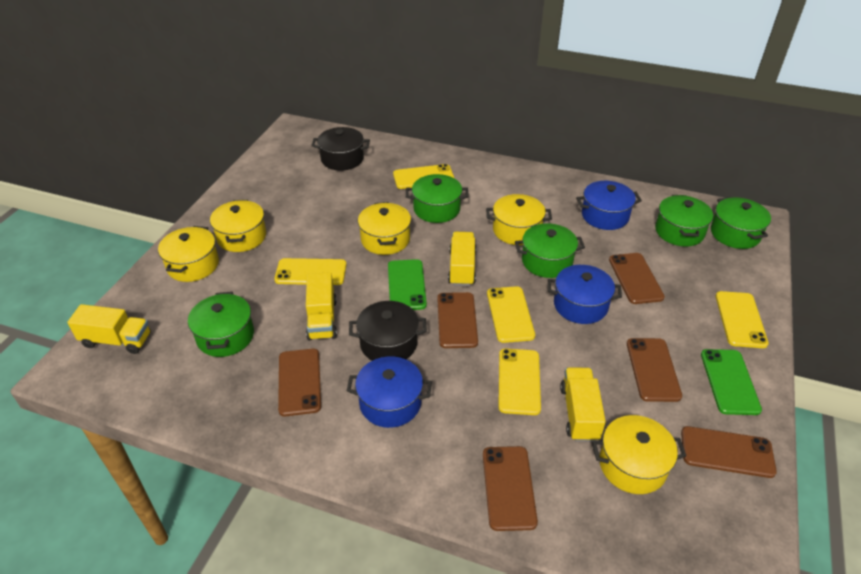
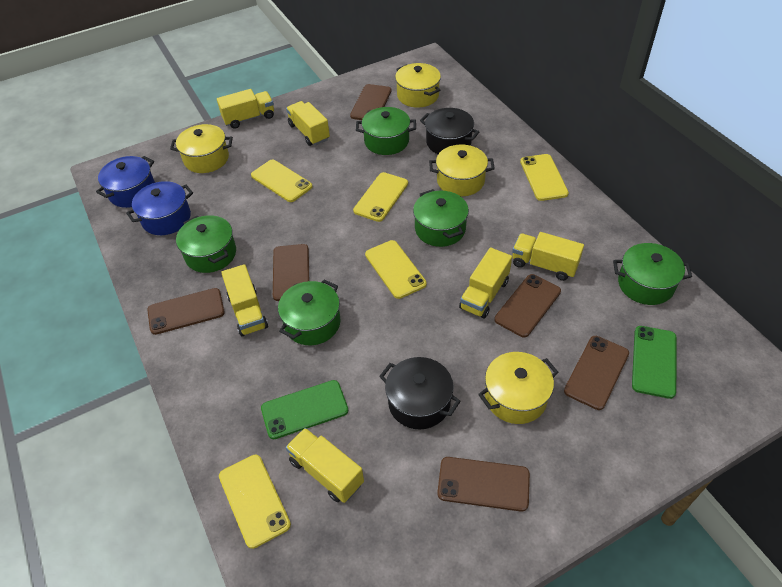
blue pot: 3 -> 2
yellow pot: 5 -> 4
yellow truck: 4 -> 6

